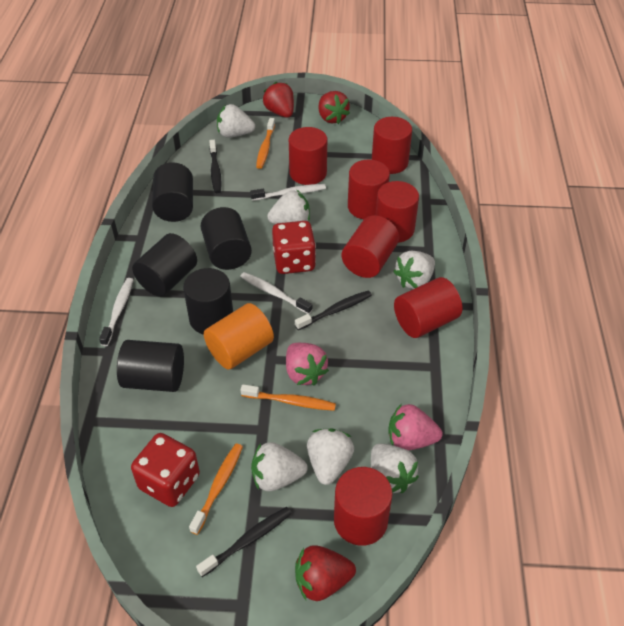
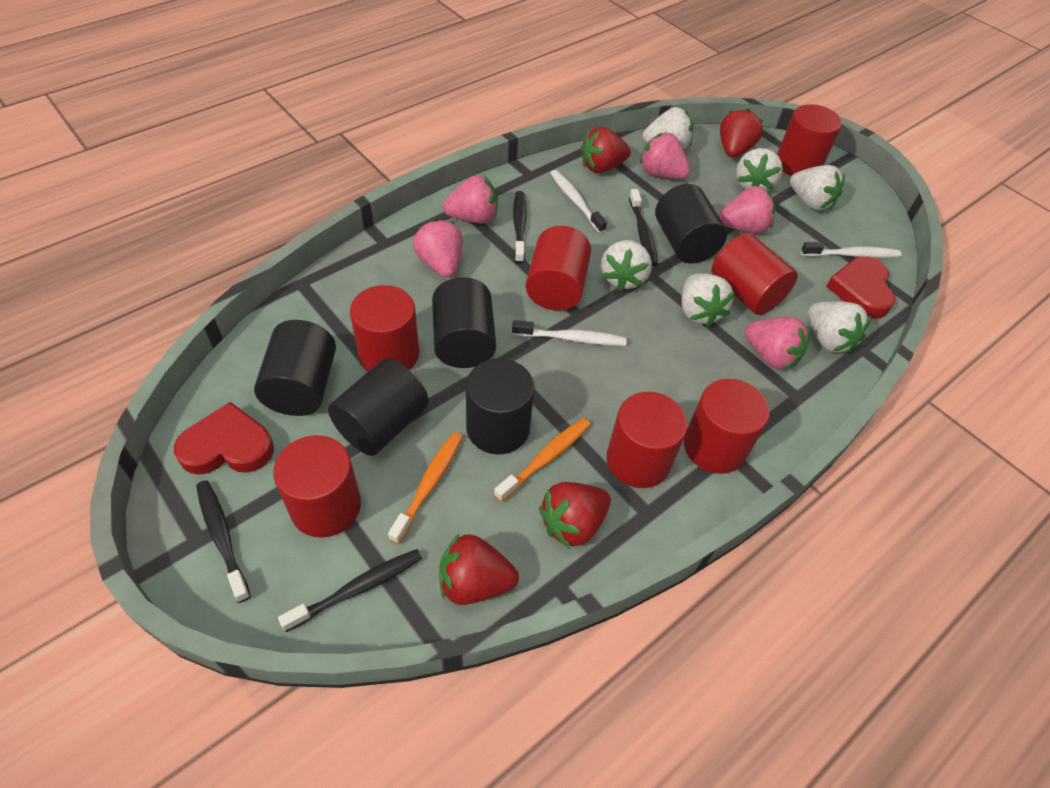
black toothbrush: 3 -> 4
orange cylinder: 1 -> 0
orange toothbrush: 3 -> 2
pink strawberry: 2 -> 5
red dice: 2 -> 0
red heart: 0 -> 2
red strawberry: 3 -> 4

